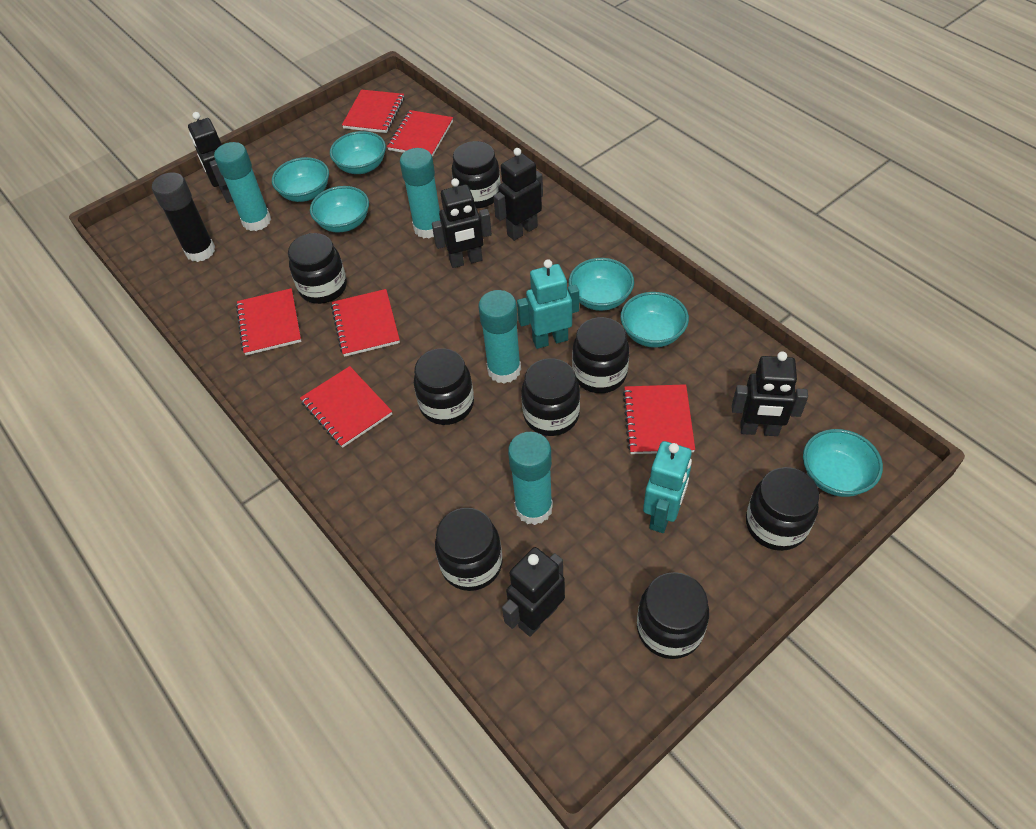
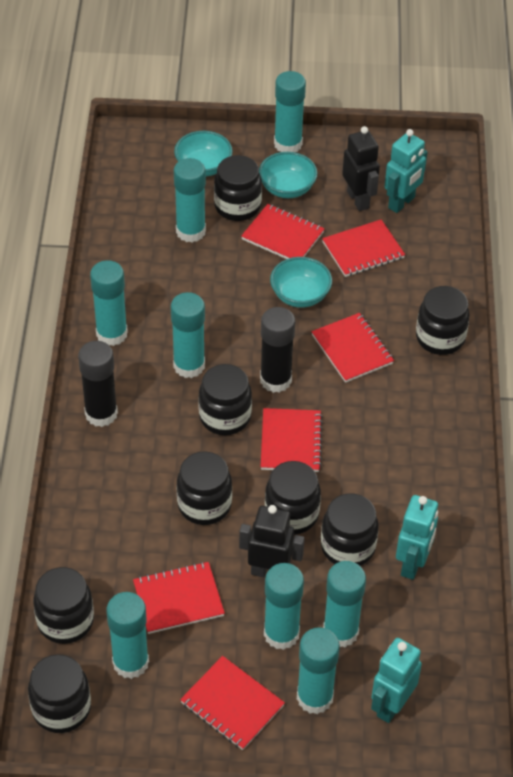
black glue stick: 1 -> 2
black robot: 5 -> 2
turquoise bowl: 6 -> 3
turquoise glue stick: 4 -> 8
turquoise robot: 2 -> 3

